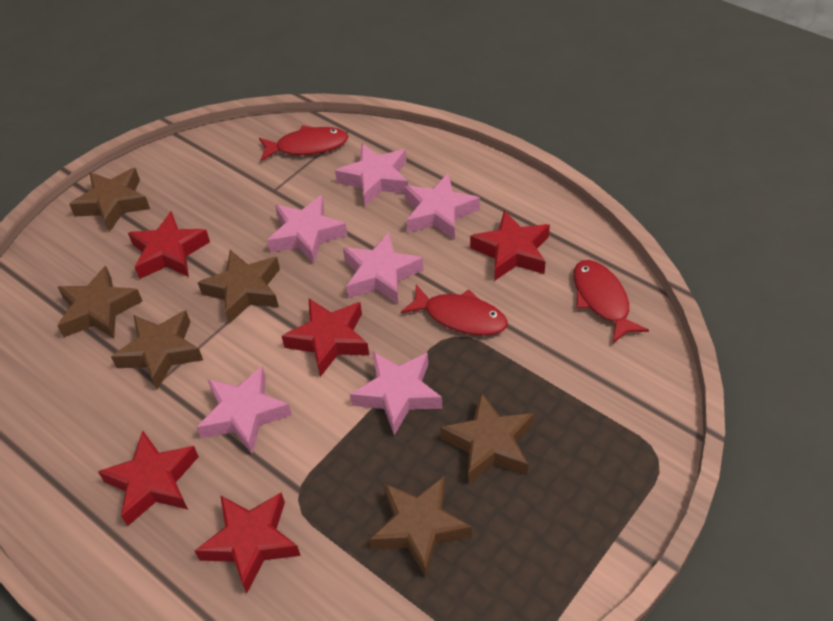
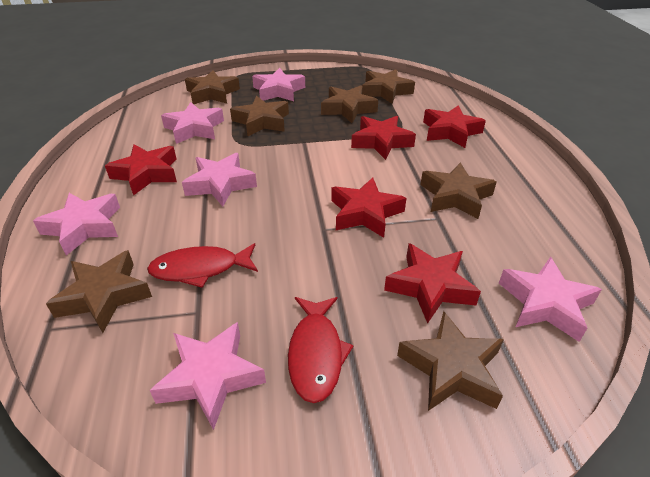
brown star: 6 -> 7
red fish: 3 -> 2

